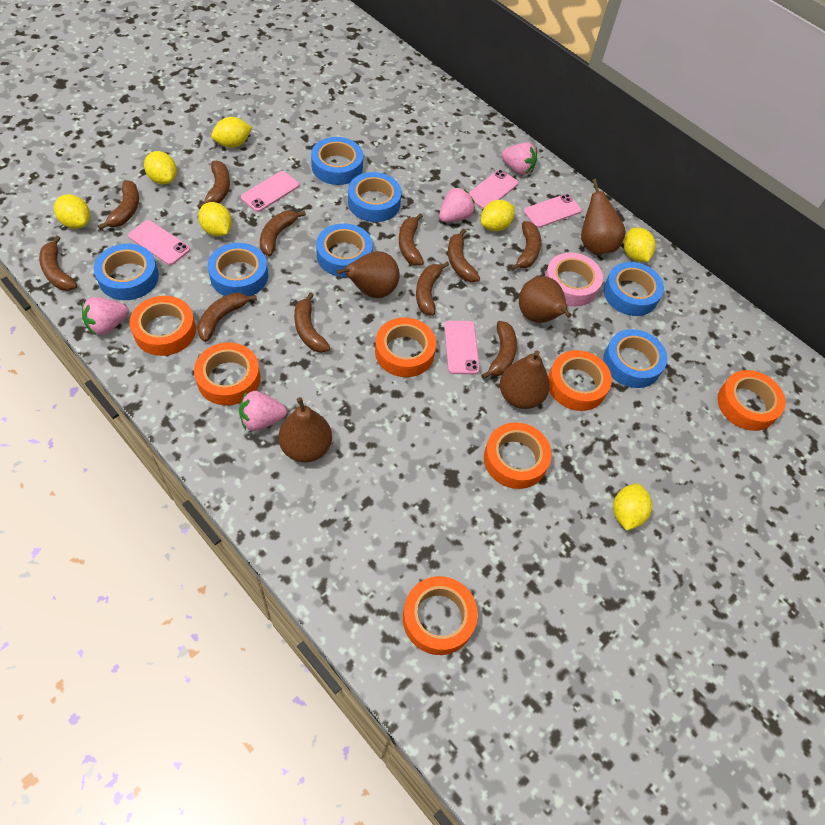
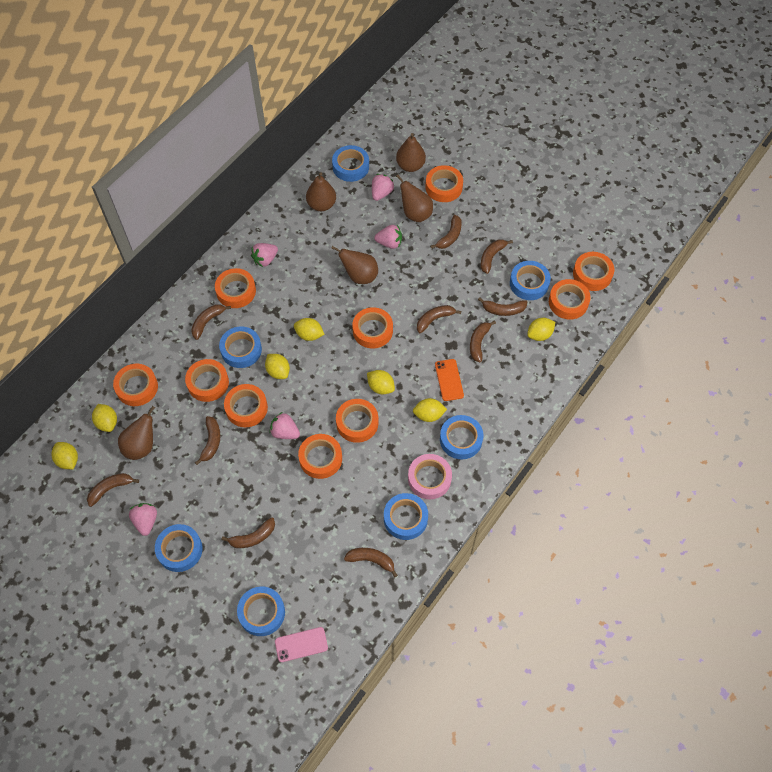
brown banana: 11 -> 10
orange phone: 0 -> 1
orange tape: 7 -> 10
pink phone: 5 -> 1
pink strawberry: 4 -> 5

